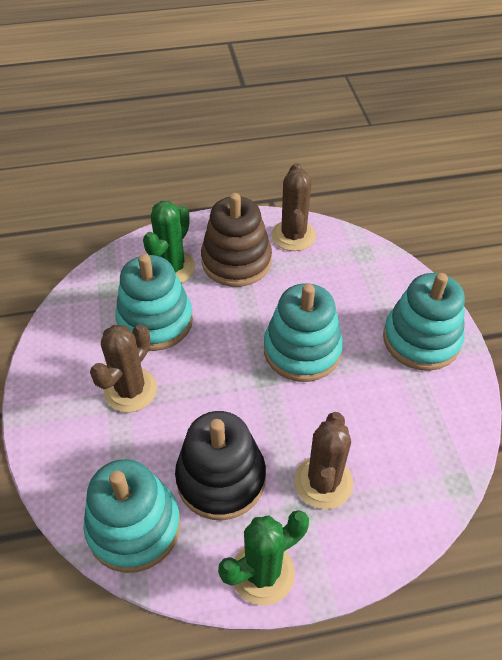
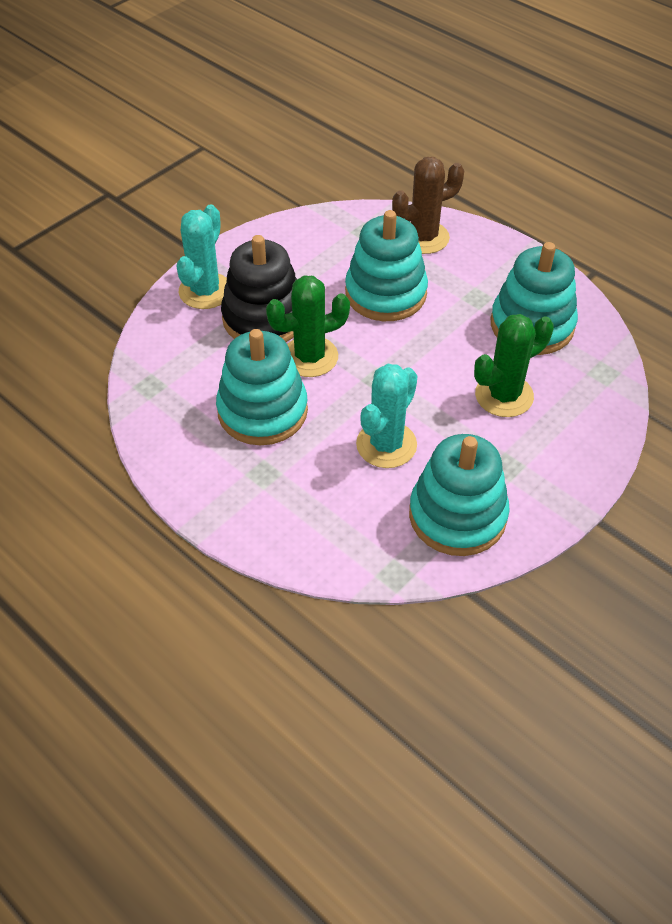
brown cactus: 3 -> 1
brown stacking toy: 1 -> 0
turquoise cactus: 0 -> 2

